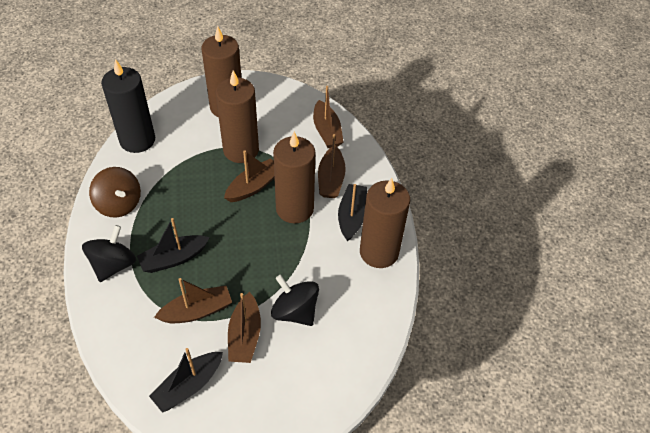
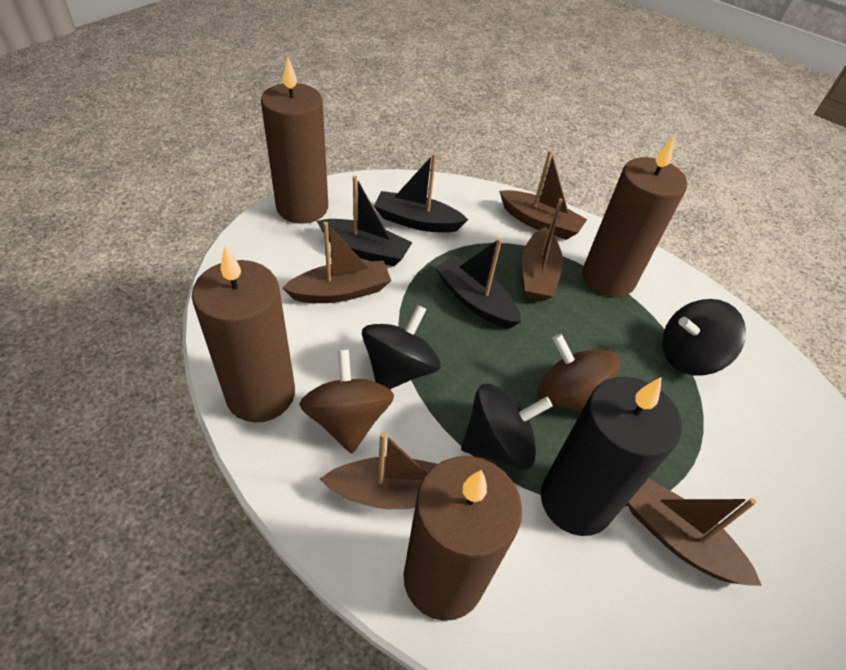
black spinning top: 2 -> 3
brown spinning top: 1 -> 2

